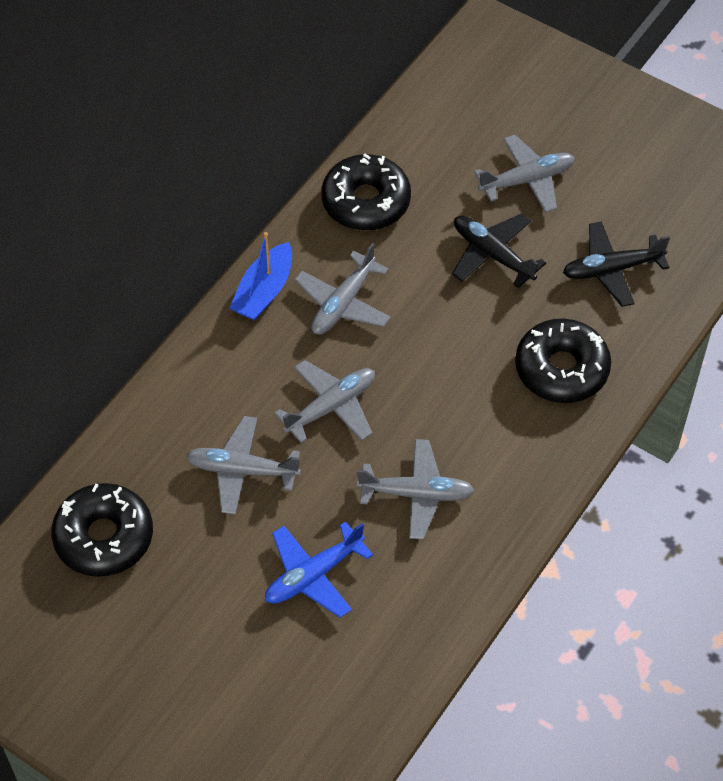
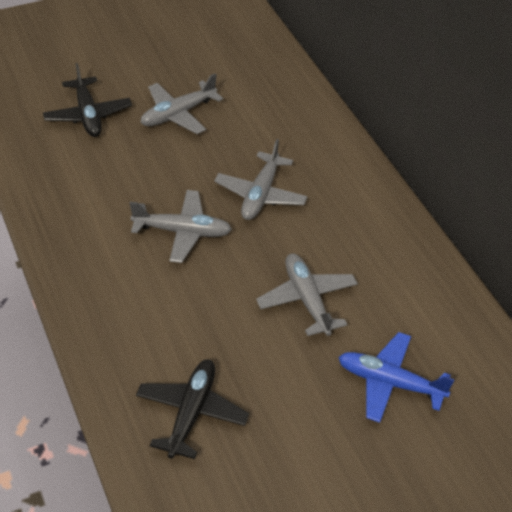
black donut: 3 -> 0
blue boat: 1 -> 0
grey plane: 5 -> 4

